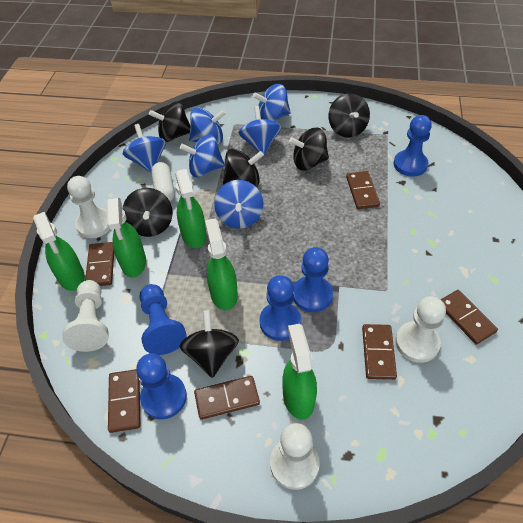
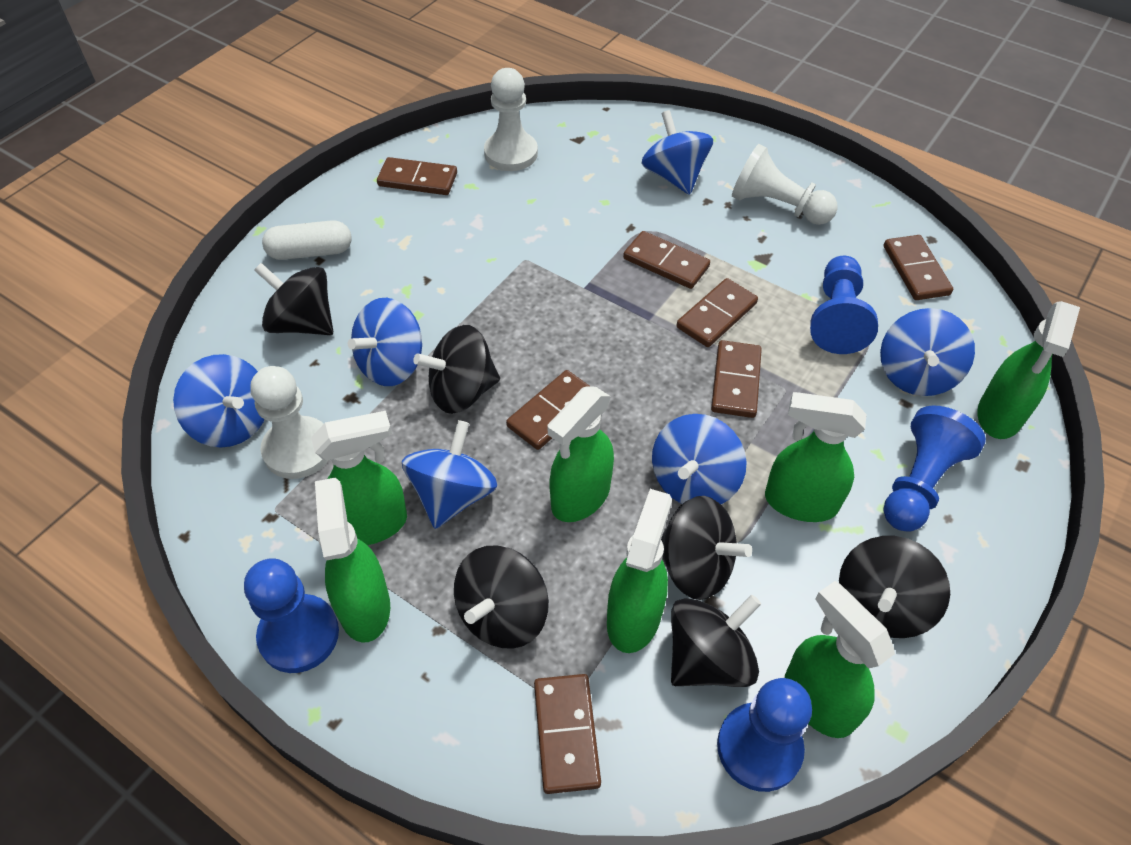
blue pawn: 5 -> 4
brown domino: 6 -> 7
green spray bottle: 5 -> 7
white pawn: 4 -> 3

